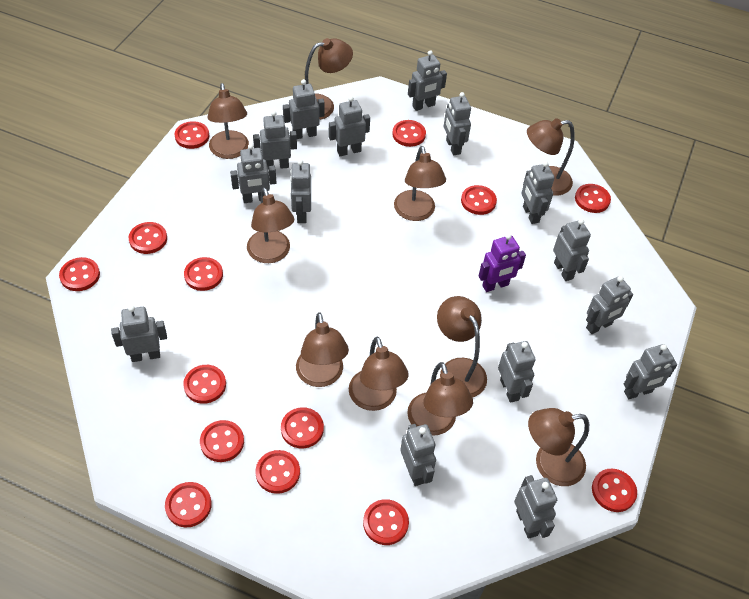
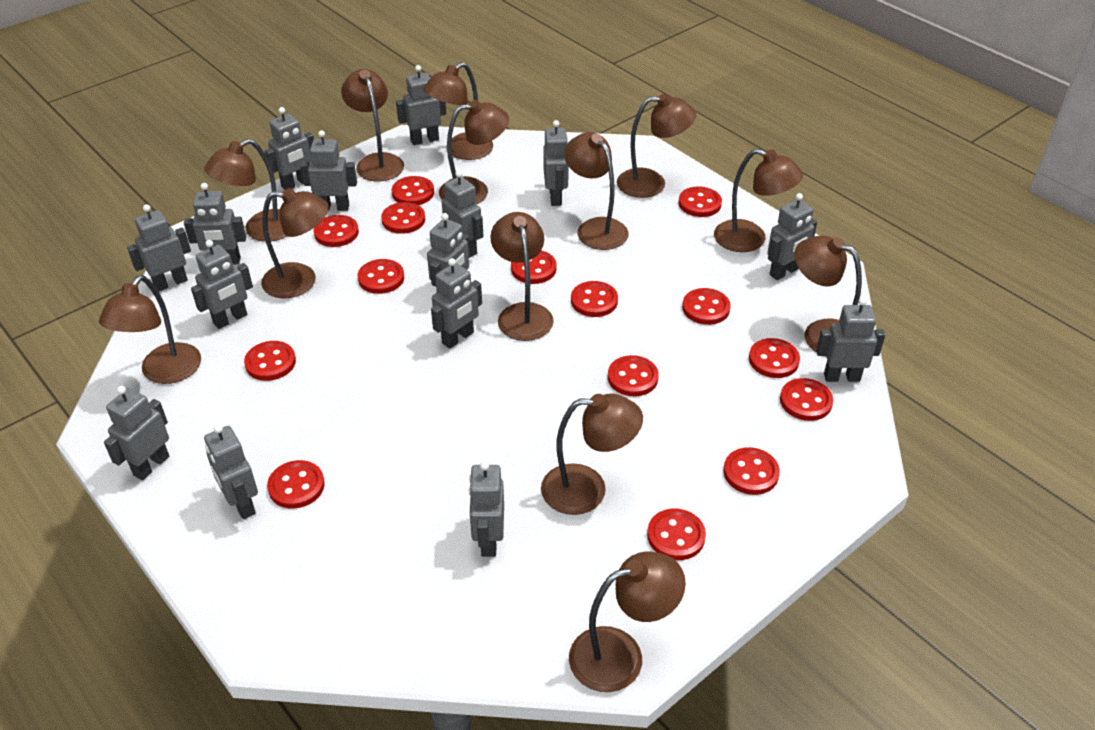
brown lamp: 10 -> 13
purple robot: 1 -> 0
red button: 14 -> 15

